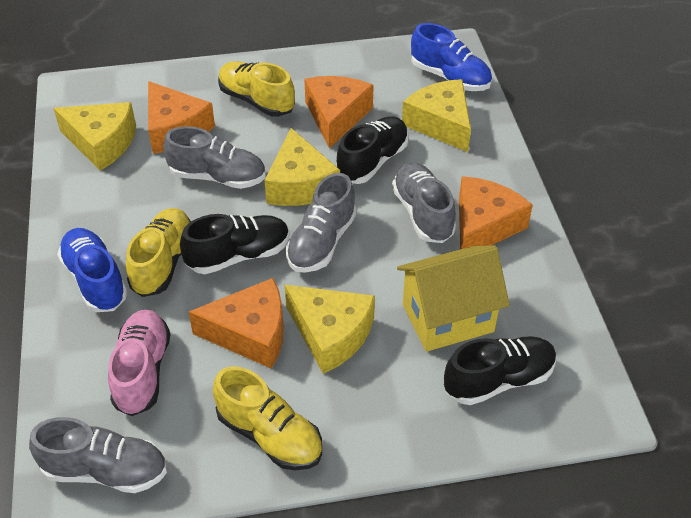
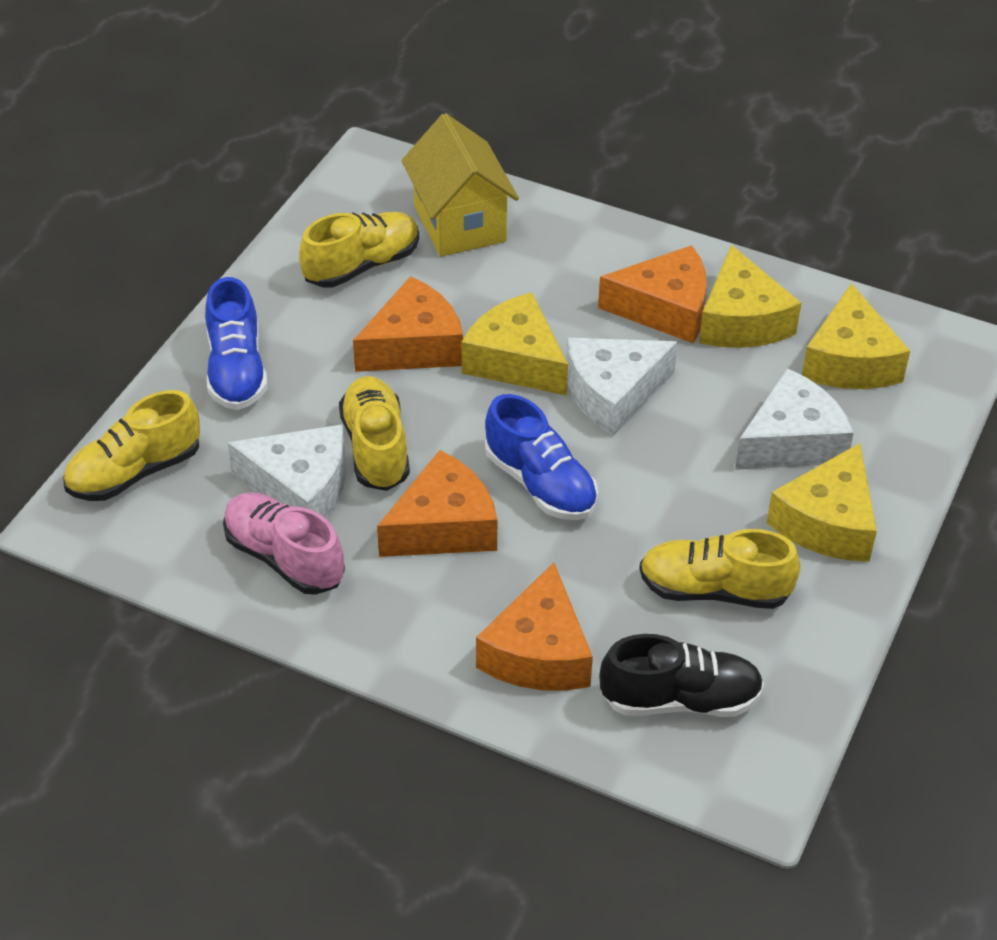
black shoe: 3 -> 1
grey shoe: 4 -> 0
white cheese: 0 -> 3
yellow shoe: 3 -> 4

